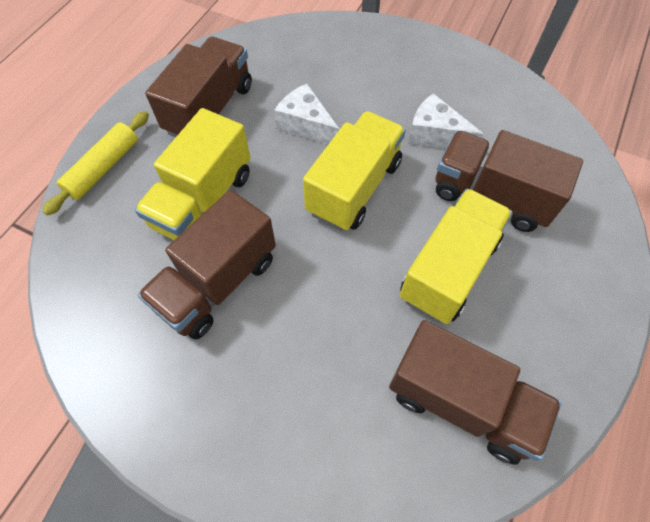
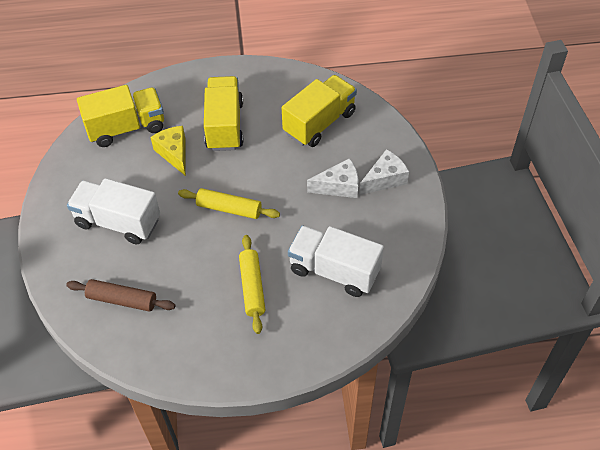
brown rolling pin: 0 -> 1
brown truck: 4 -> 0
white truck: 0 -> 2
yellow cheese: 0 -> 1
yellow rolling pin: 1 -> 2

